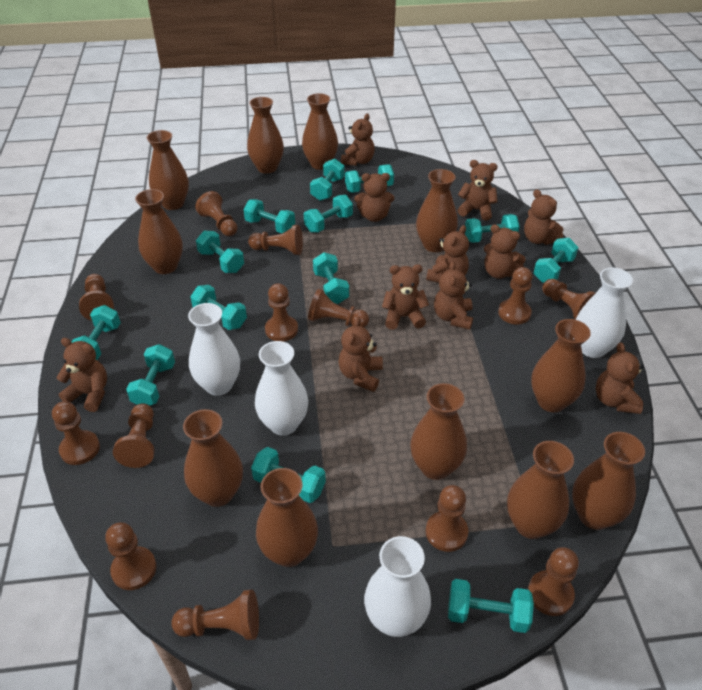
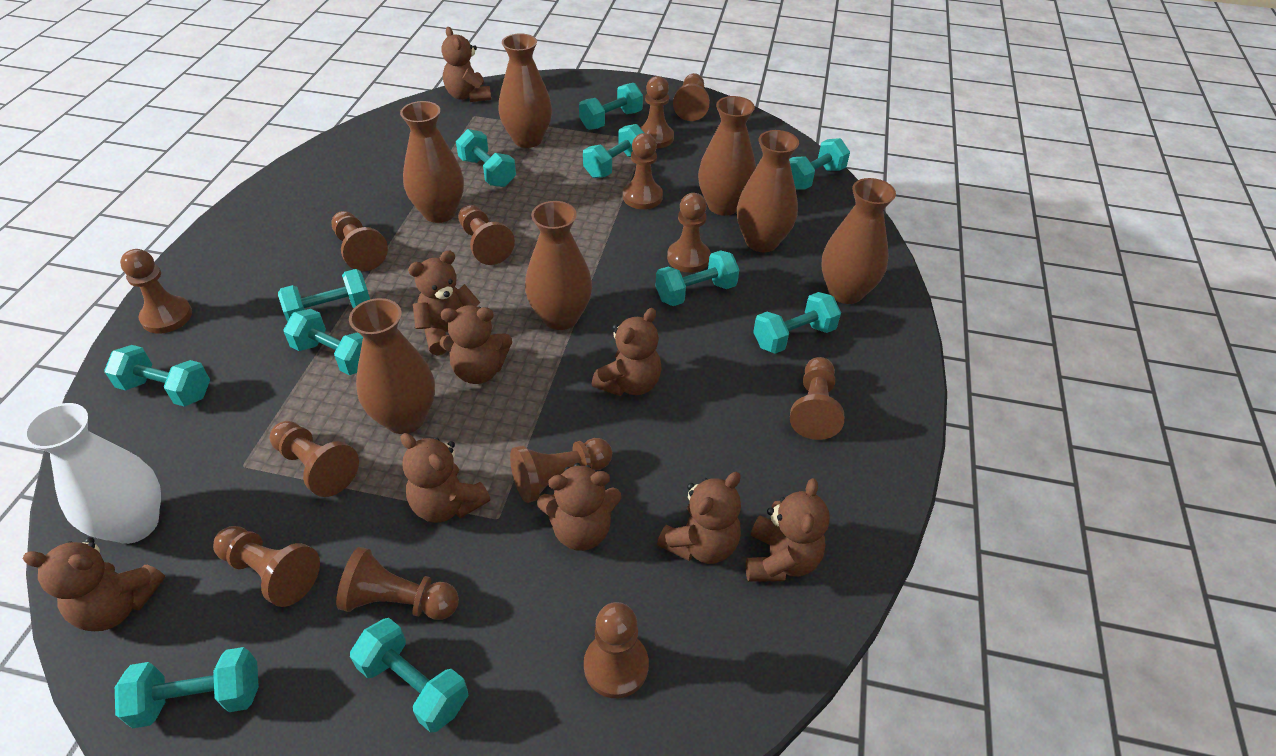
brown teddy bear: 11 -> 9
brown vase: 11 -> 7
turquoise dumbbell: 13 -> 11
white vase: 4 -> 1

